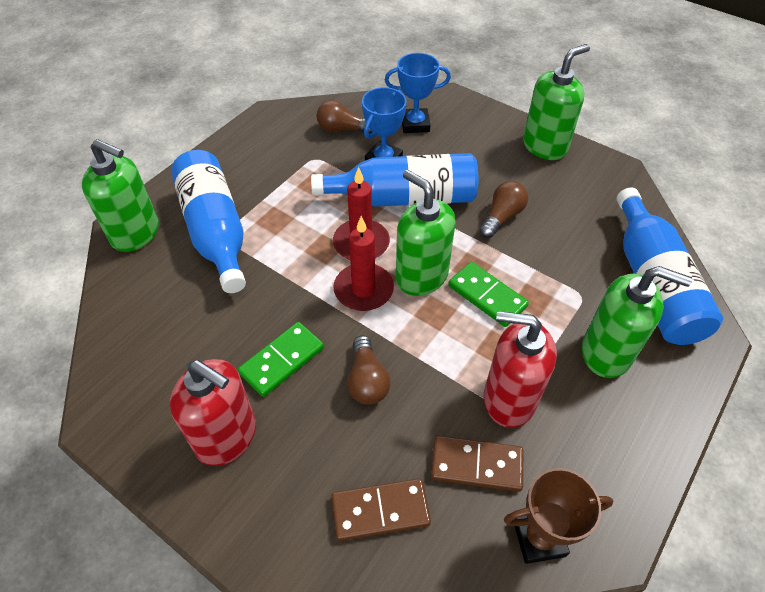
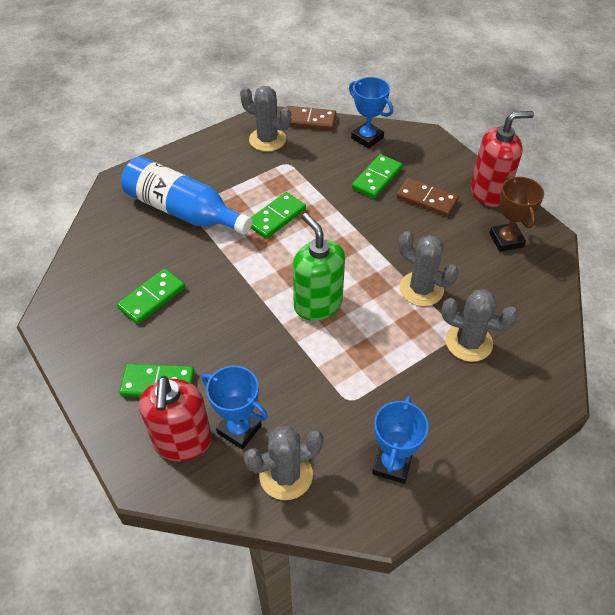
blue bottle: 3 -> 1
blue trophy: 2 -> 3
brown light bulb: 3 -> 0
green domino: 2 -> 4
green soap dispenser: 4 -> 1
grey cactus: 0 -> 4
red candle: 2 -> 0

